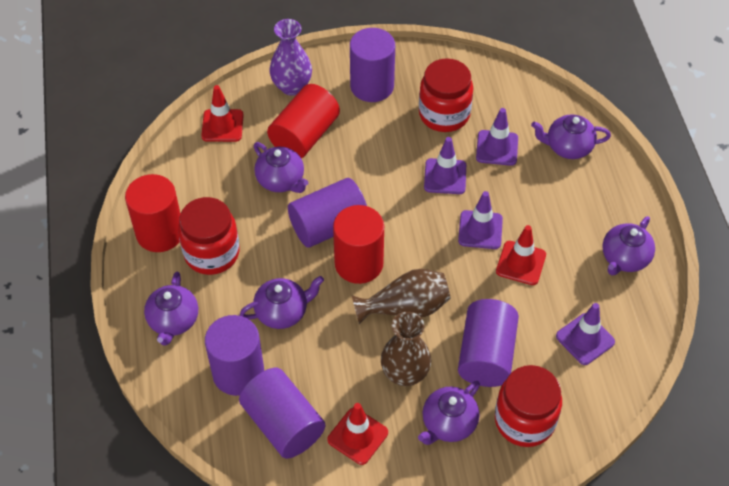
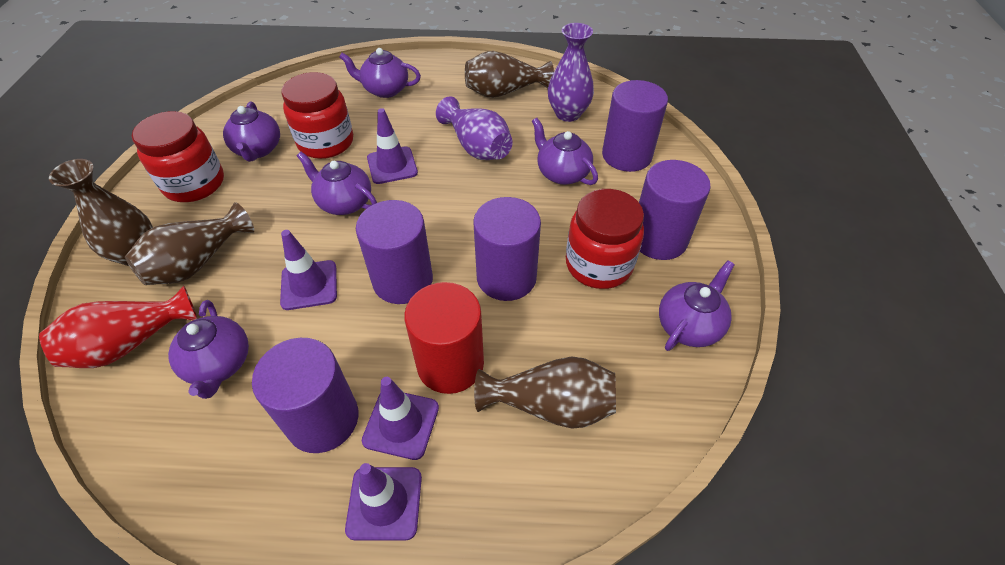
brown vase: 2 -> 4
purple vase: 1 -> 2
red cylinder: 3 -> 1
red traffic cone: 3 -> 0
red vase: 0 -> 1

